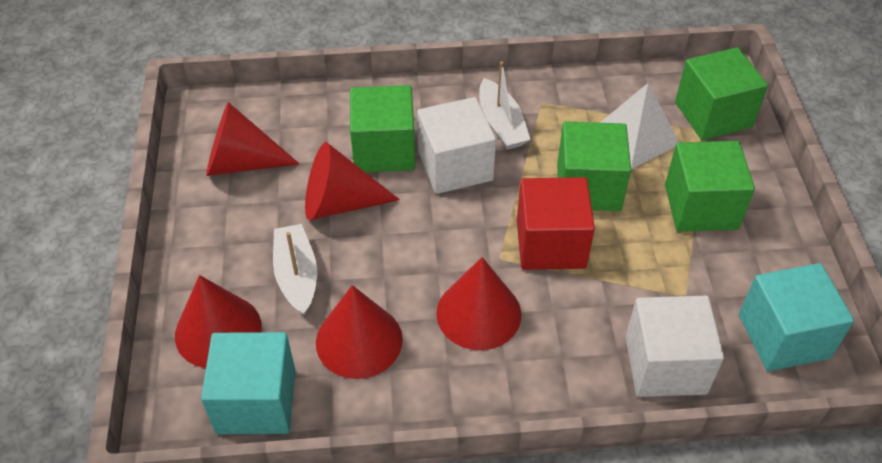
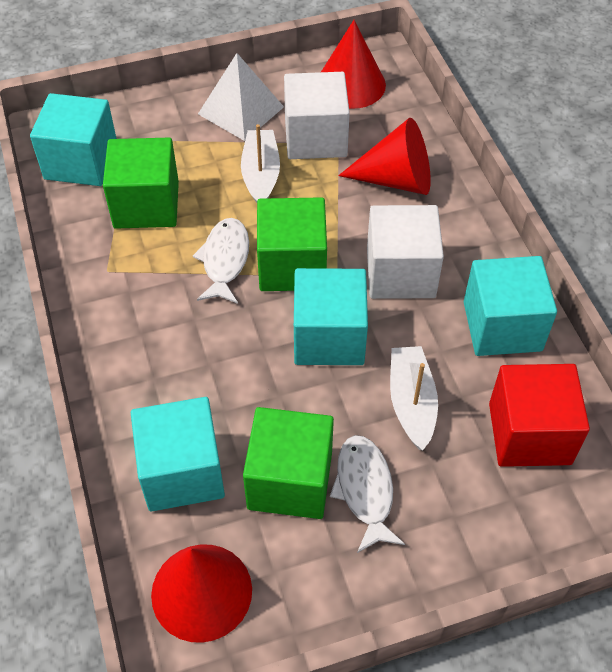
green cube: 4 -> 3
red cone: 5 -> 3
turquoise cube: 2 -> 4
white fish: 0 -> 2

